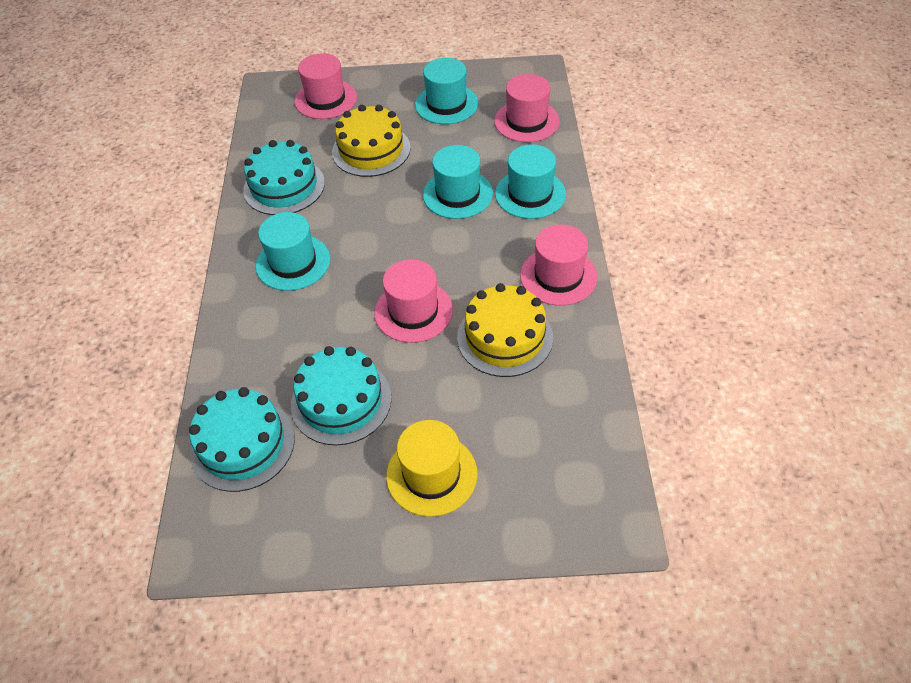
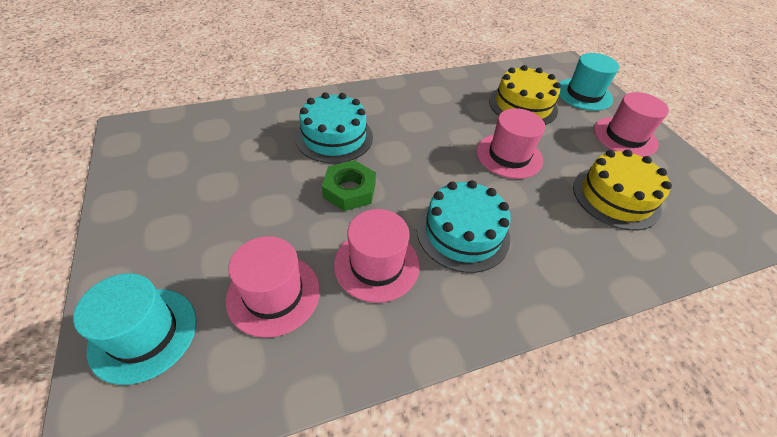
green nut: 0 -> 1
turquoise cake: 3 -> 2
turquoise hat: 4 -> 2
yellow hat: 1 -> 0

